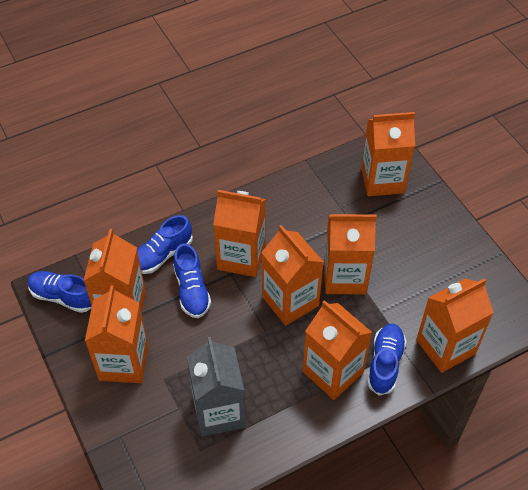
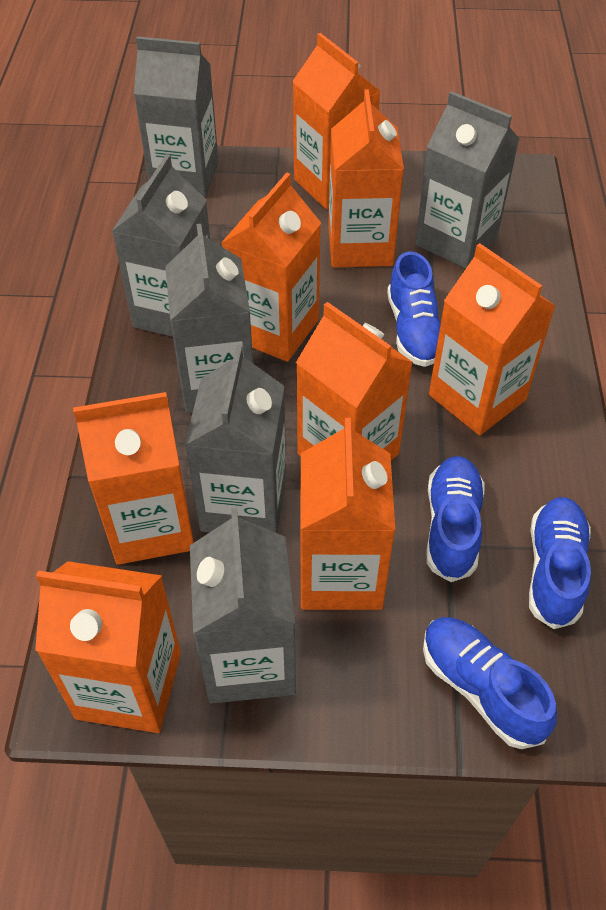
grey carton: 1 -> 6

